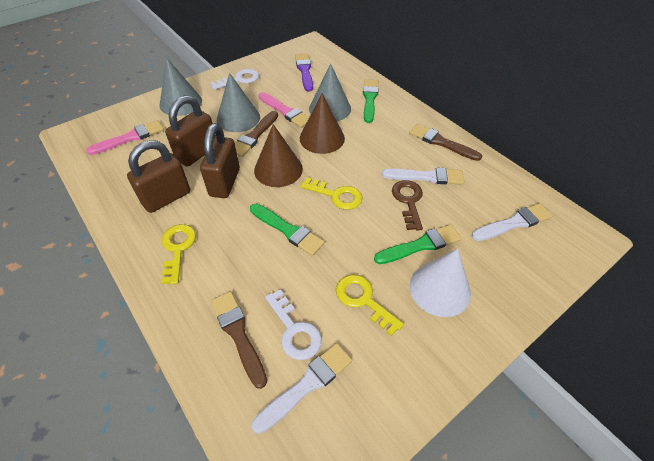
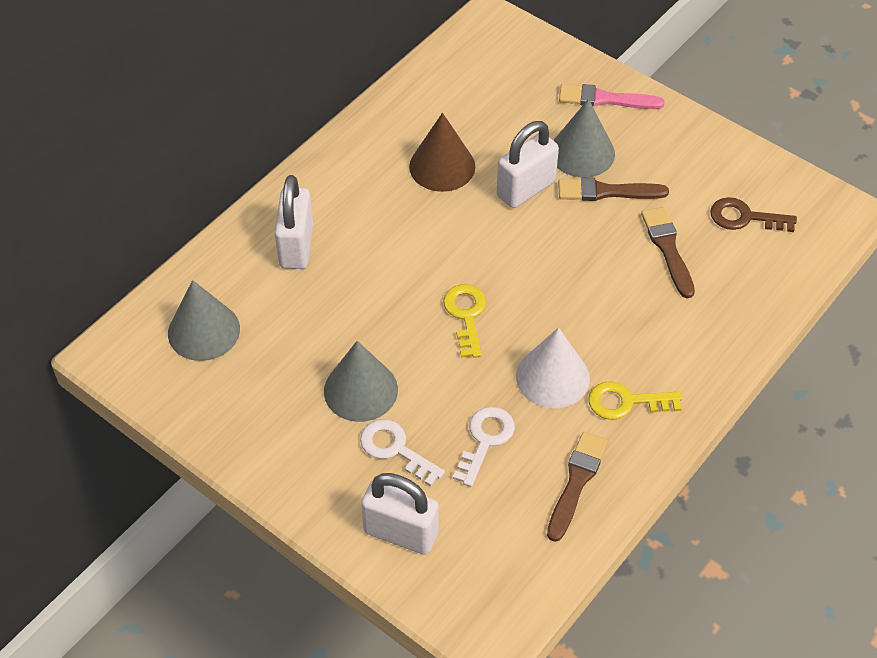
brown cone: 2 -> 1
brown padlock: 3 -> 0
green brush: 3 -> 0
pink brush: 2 -> 1
purple brush: 1 -> 0
white brush: 3 -> 0
white padlock: 0 -> 3
yellow key: 3 -> 2

